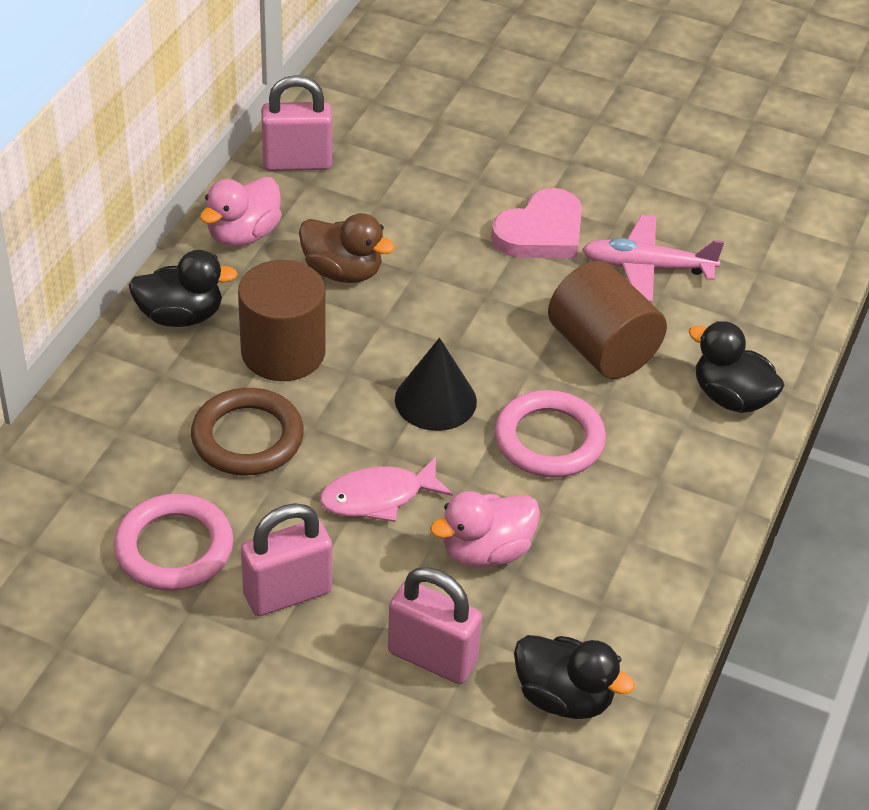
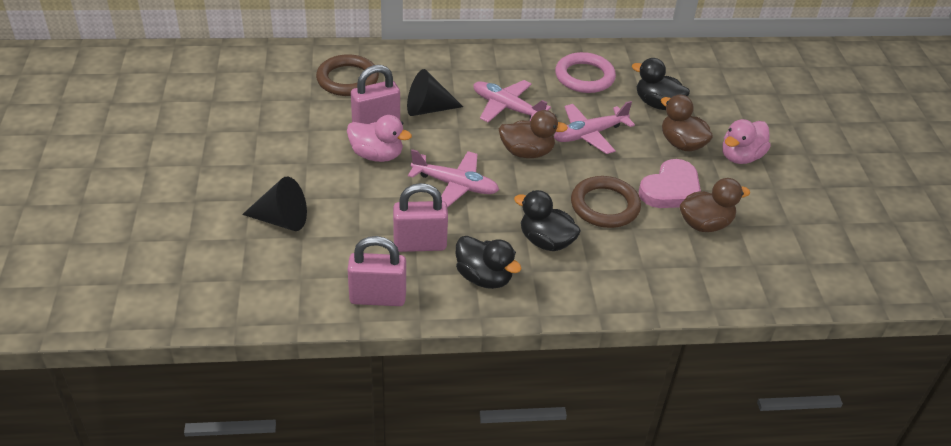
black cone: 1 -> 2
brown cylinder: 2 -> 0
brown duck: 1 -> 3
brown ring: 1 -> 2
pink fish: 1 -> 0
pink plane: 1 -> 3
pink ring: 2 -> 1

